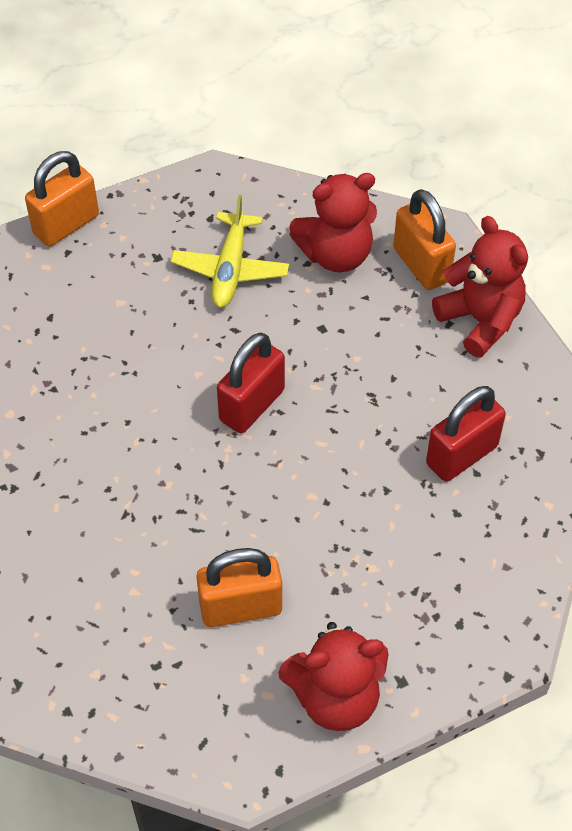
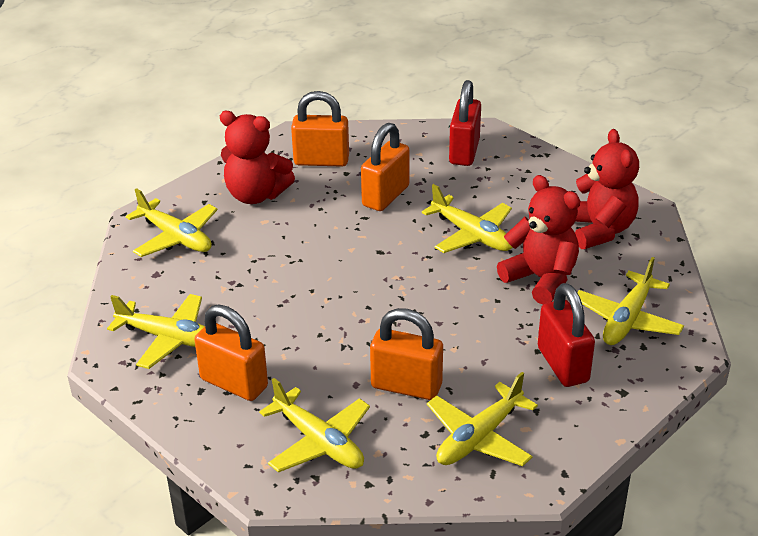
orange padlock: 3 -> 4
yellow plane: 1 -> 6

